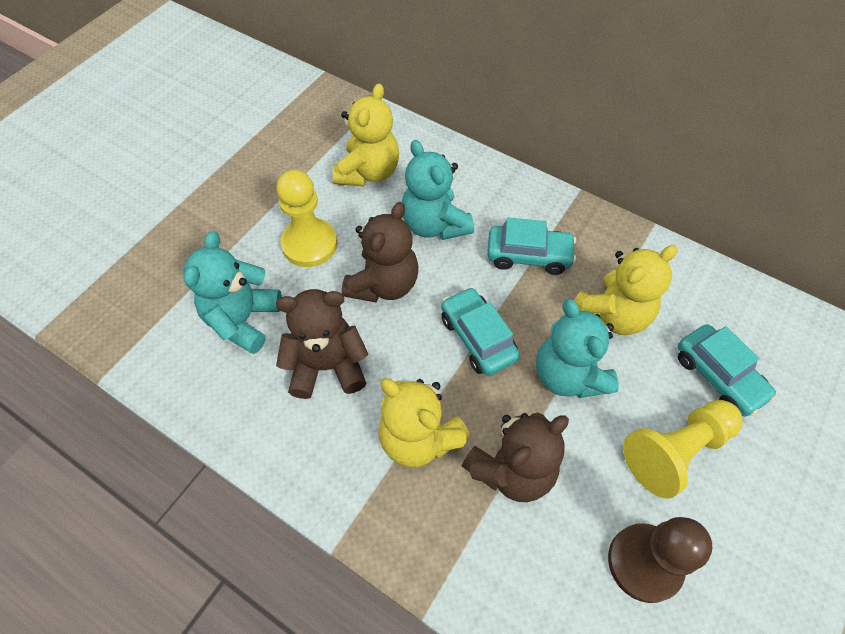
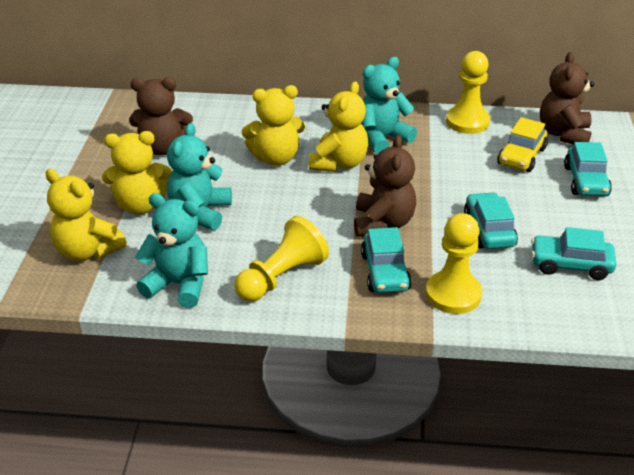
brown pawn: 1 -> 0
turquoise car: 3 -> 4
yellow car: 0 -> 1
yellow pawn: 2 -> 3
yellow teddy bear: 3 -> 4

